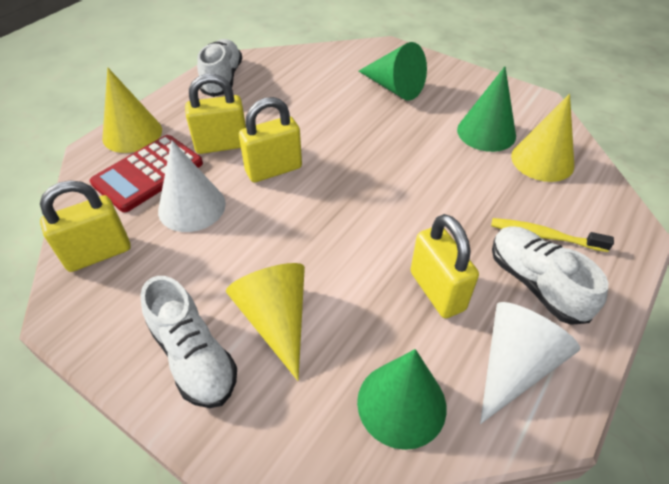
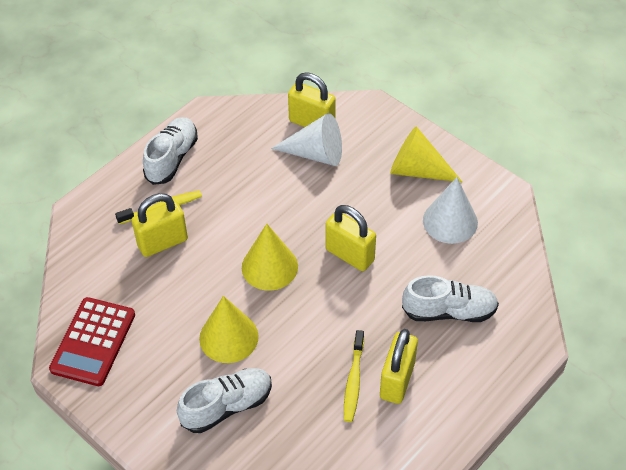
green cone: 3 -> 0
yellow toothbrush: 1 -> 2

